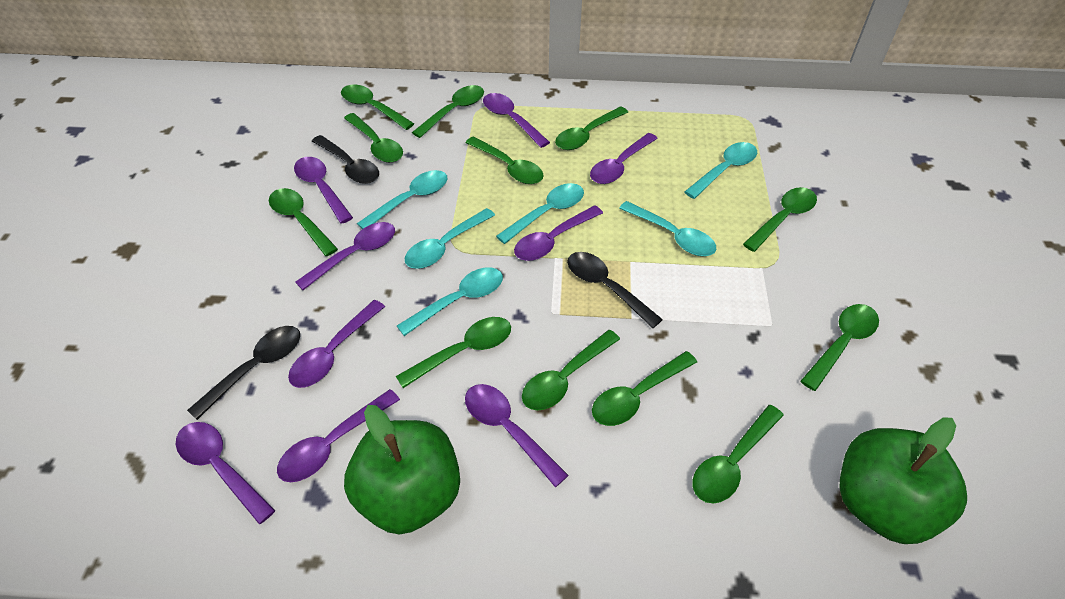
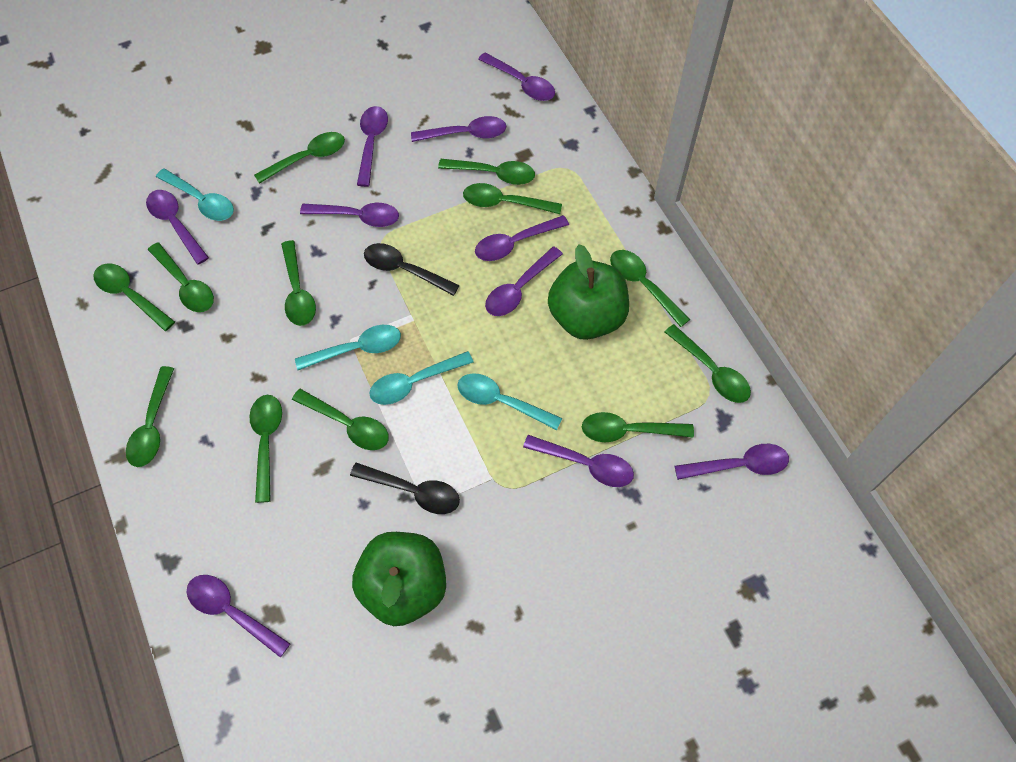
black spoon: 3 -> 2
purple spoon: 9 -> 10
turquoise spoon: 6 -> 4

